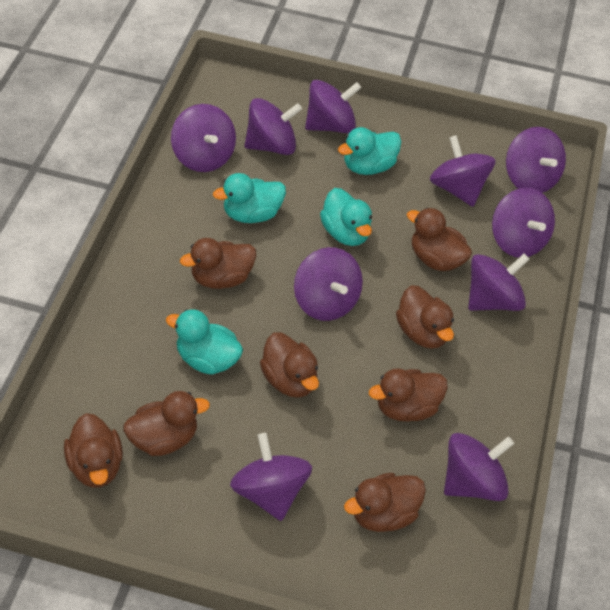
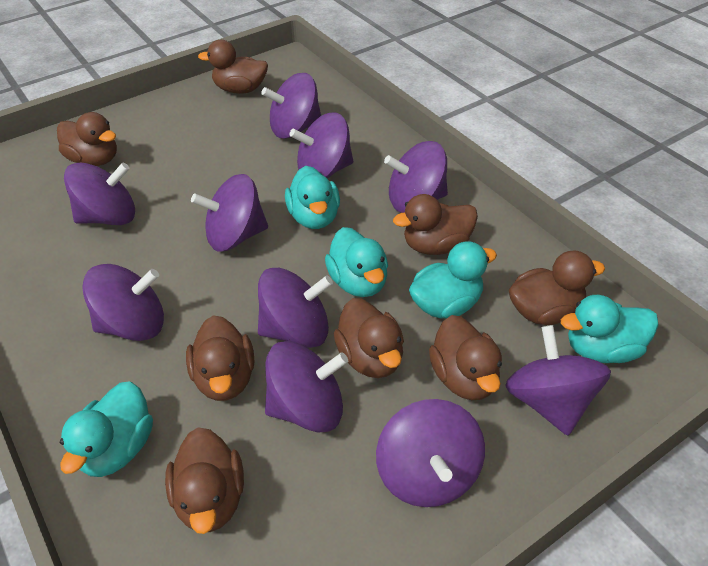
turquoise duck: 4 -> 5

